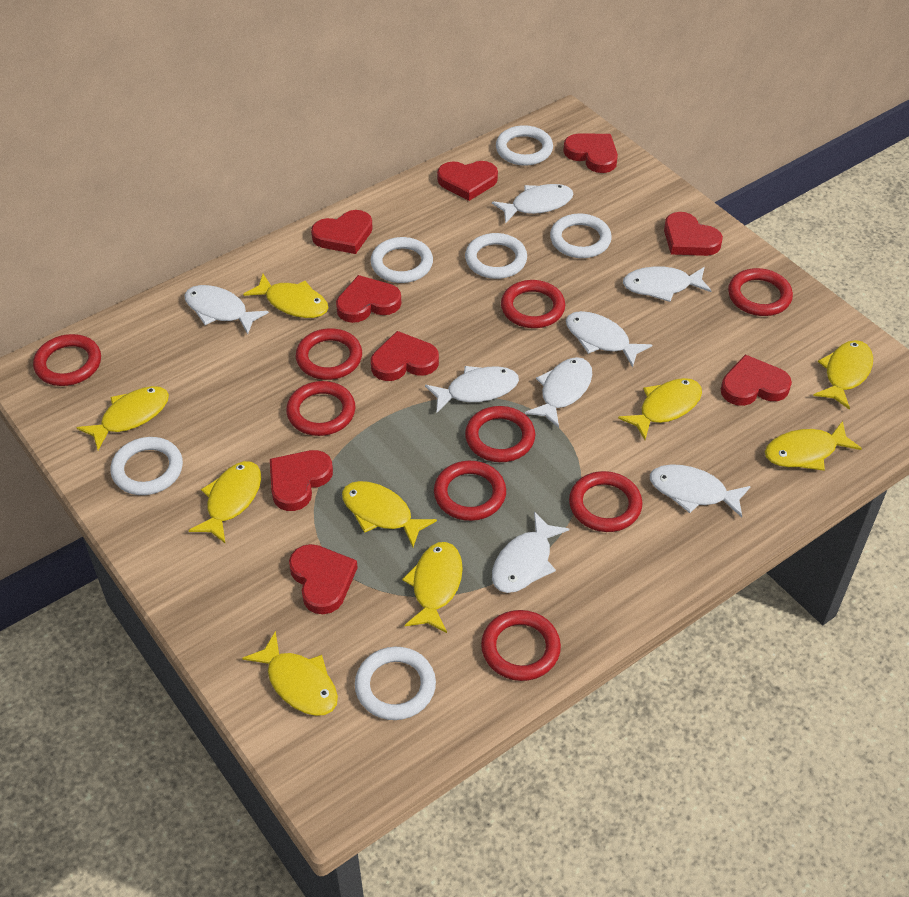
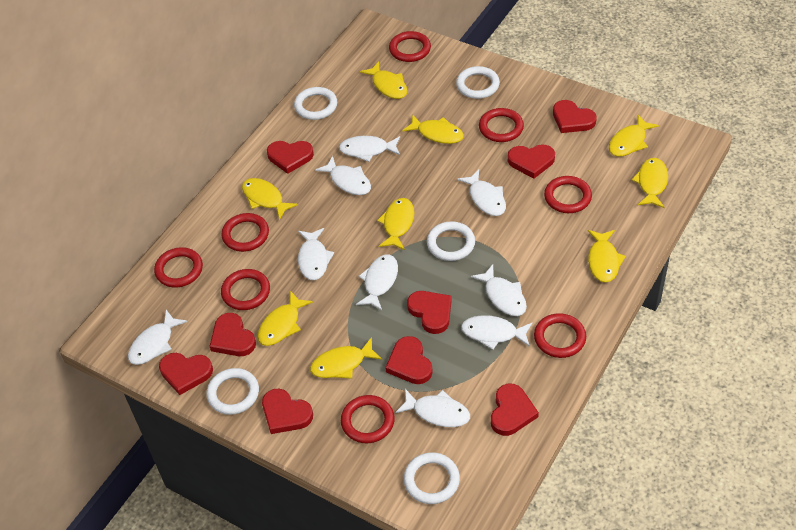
red ring: 9 -> 8
white fish: 8 -> 9
white ring: 6 -> 5

